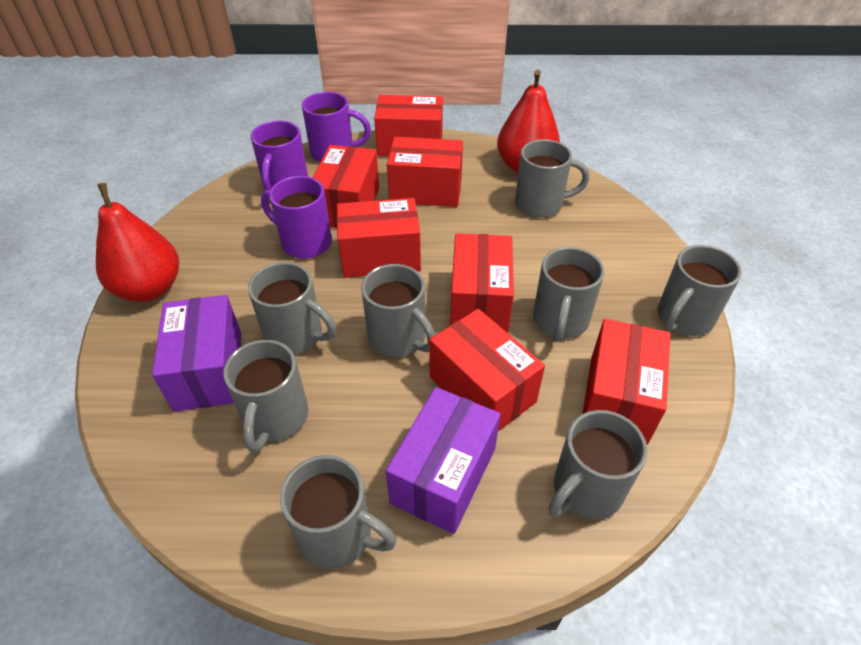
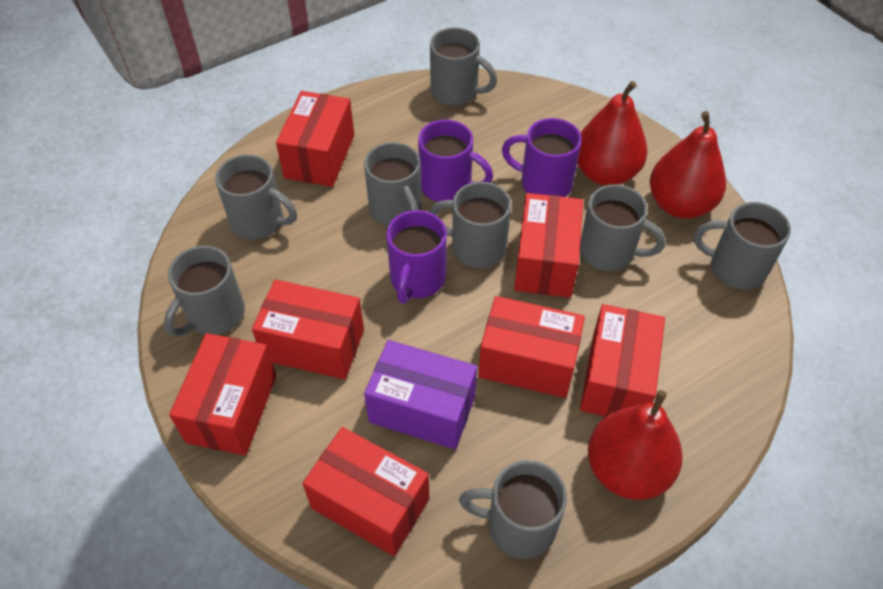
purple box: 2 -> 1
red pear: 2 -> 3

